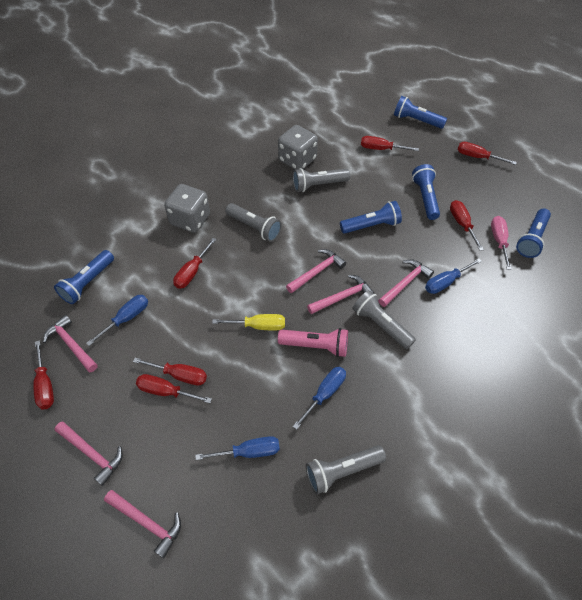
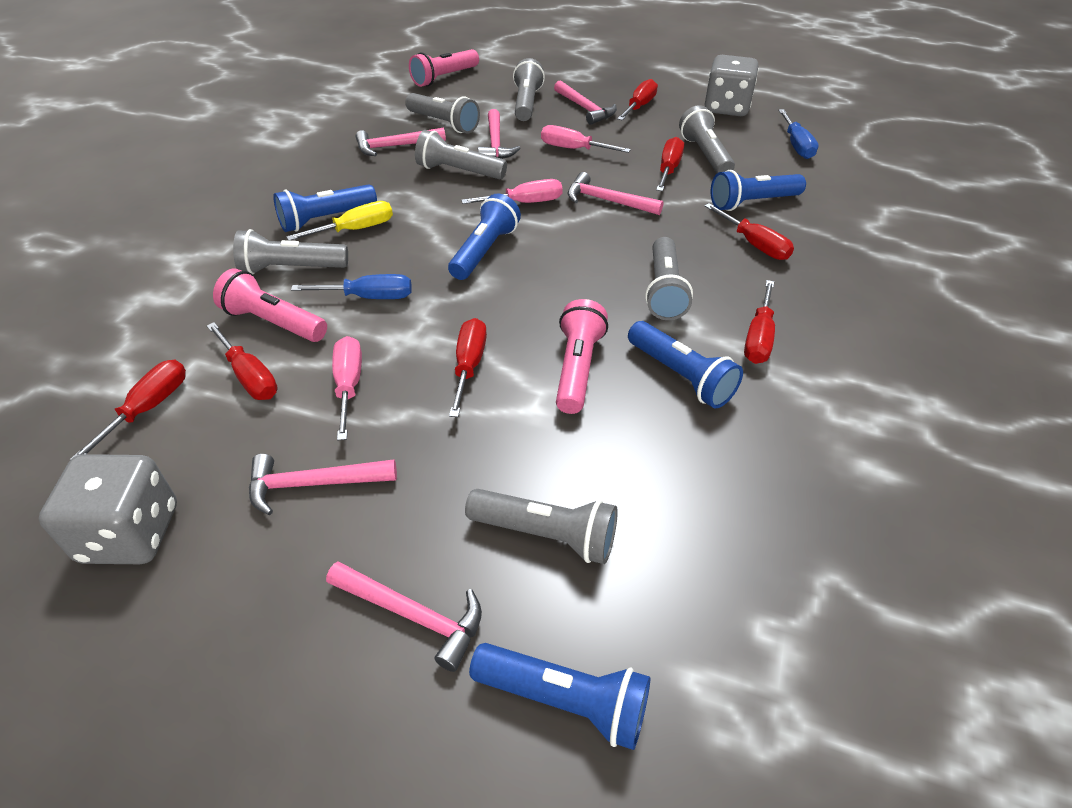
blue screwdriver: 4 -> 2
grey flashlight: 4 -> 7
pink flashlight: 1 -> 3
pink screwdriver: 1 -> 3

